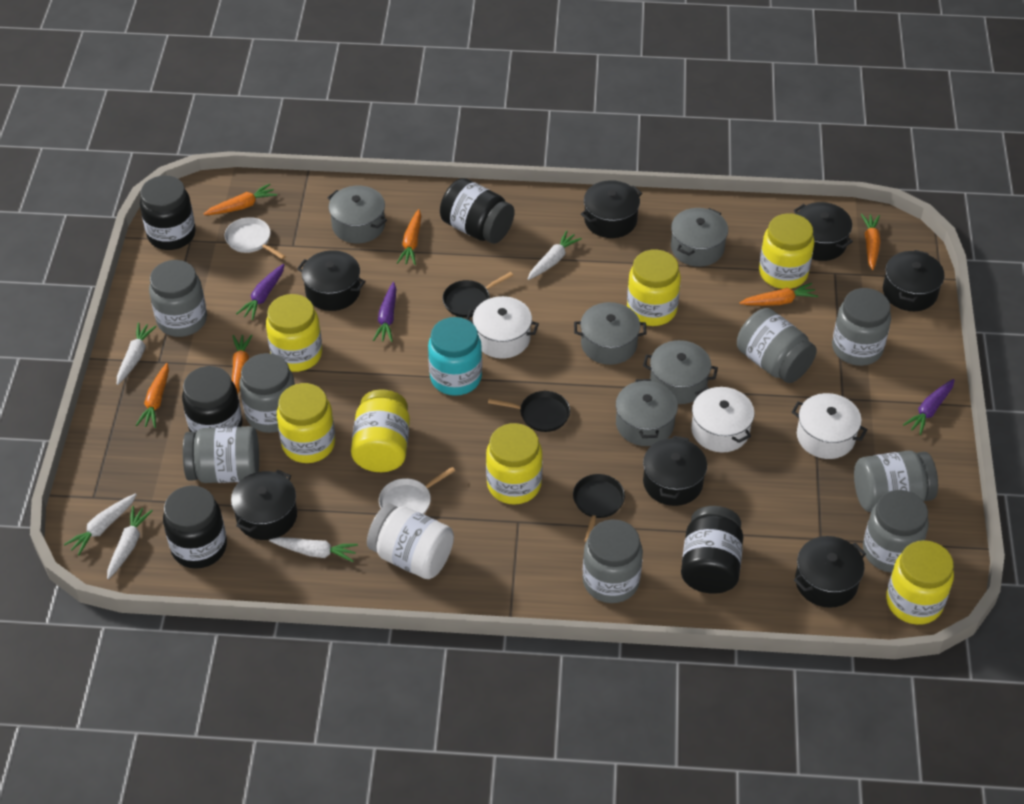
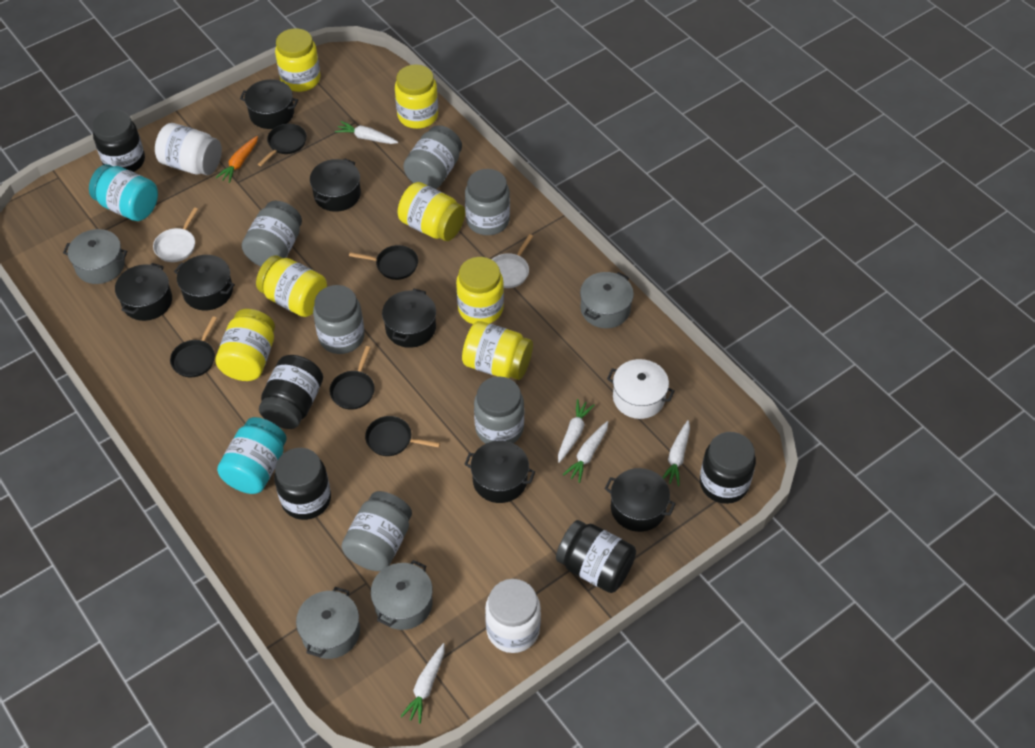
black pan: 3 -> 5
grey jar: 8 -> 6
grey pot: 5 -> 4
orange carrot: 6 -> 1
purple carrot: 3 -> 0
turquoise jar: 1 -> 2
white jar: 1 -> 2
white pot: 3 -> 1

